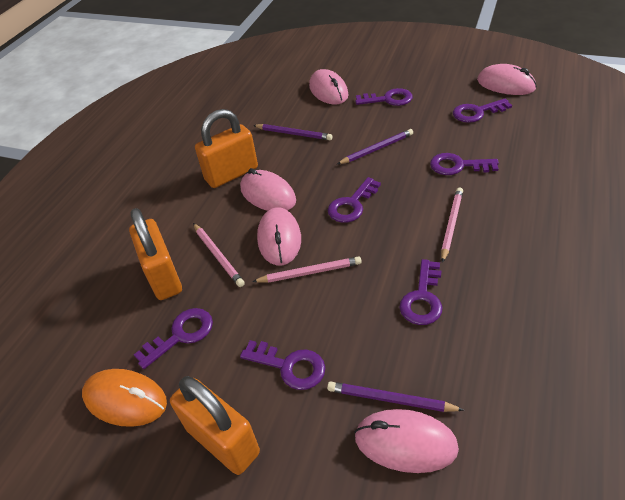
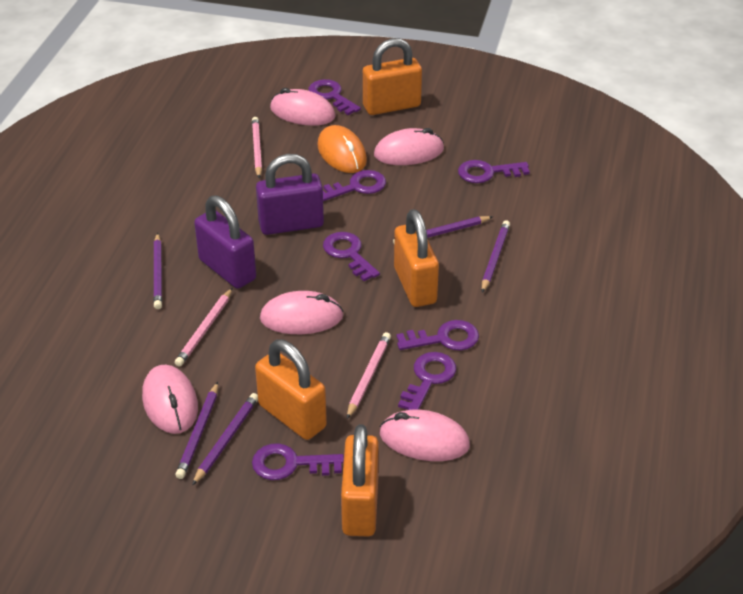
orange padlock: 3 -> 4
purple padlock: 0 -> 2
purple pencil: 3 -> 5

